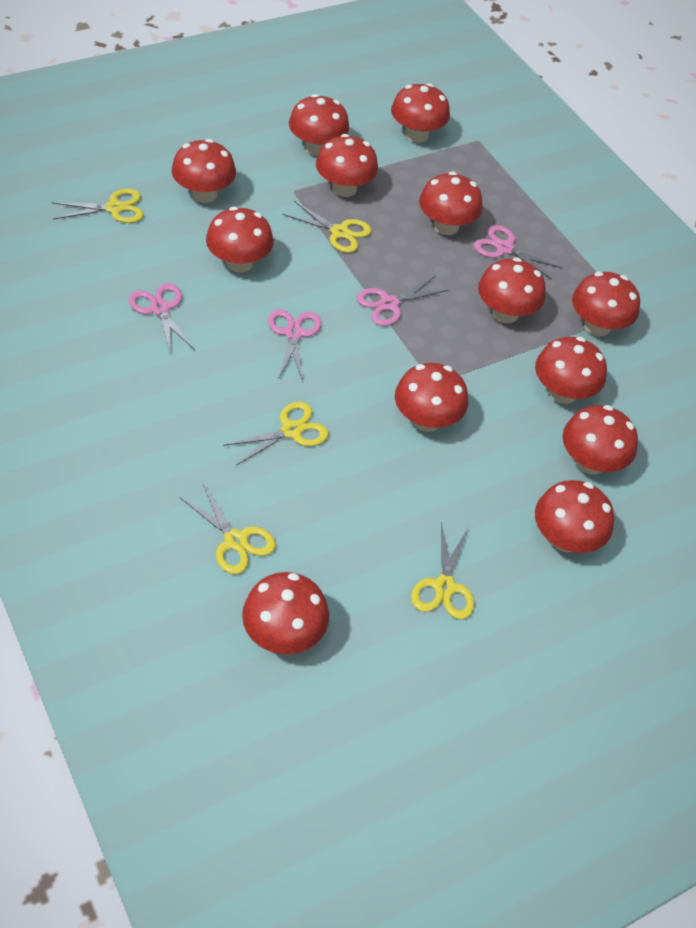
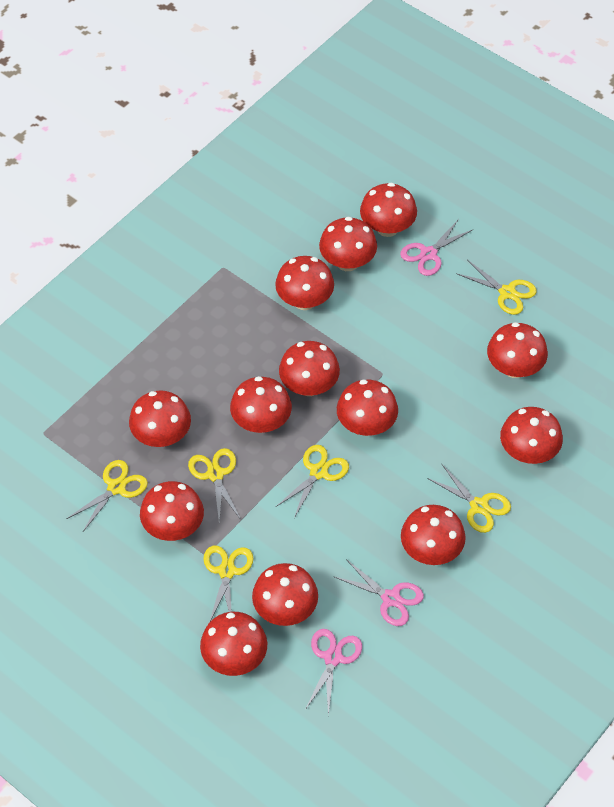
pink scissors: 4 -> 3
yellow scissors: 5 -> 6

